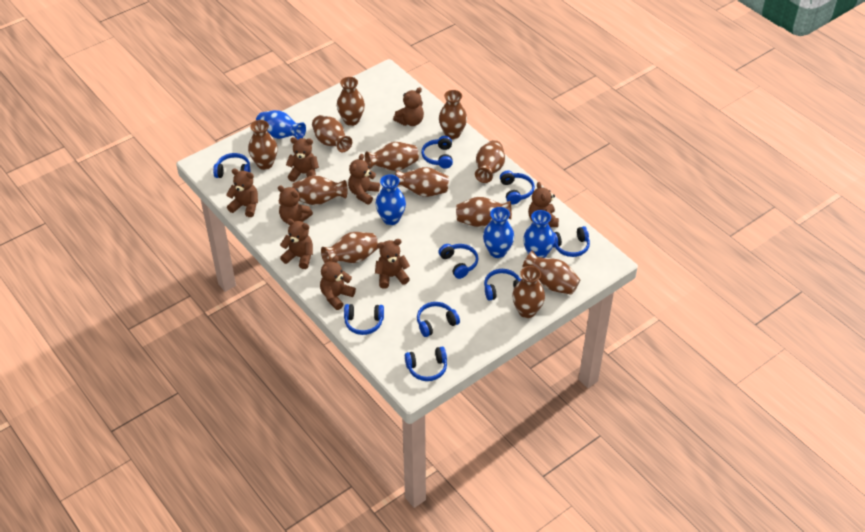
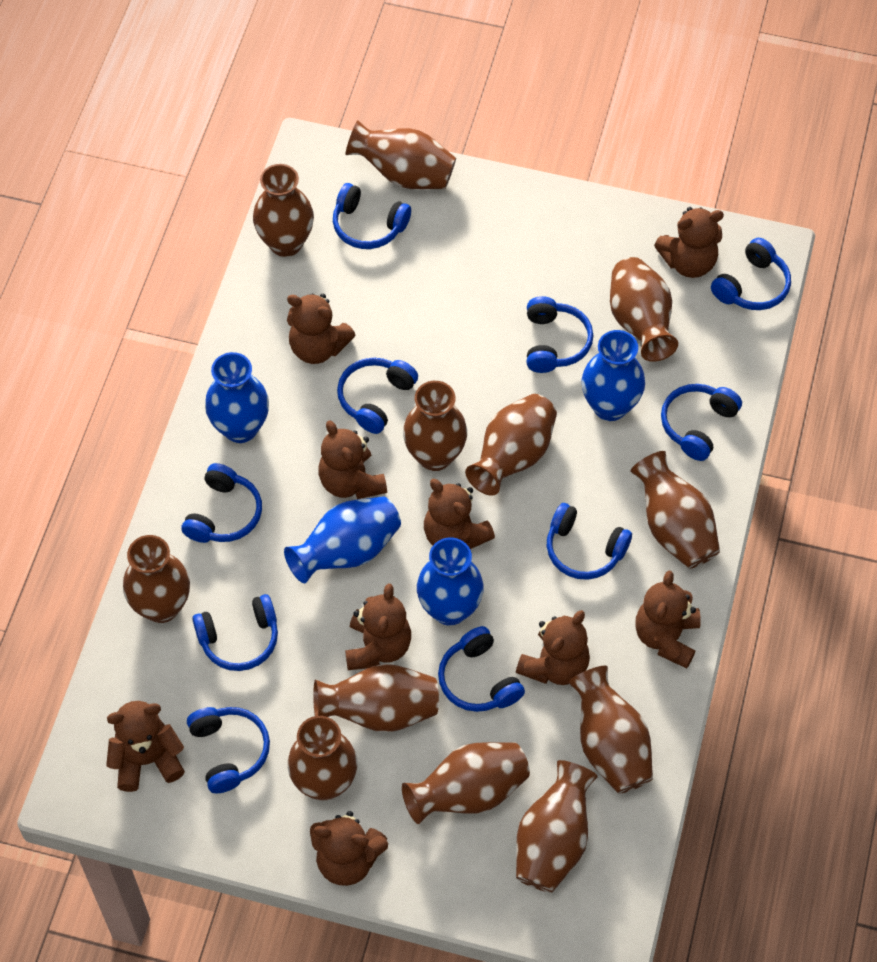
blue headphones: 9 -> 10

